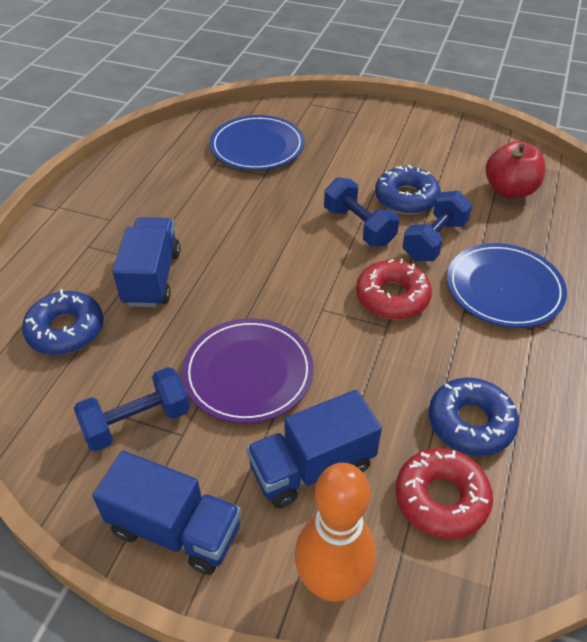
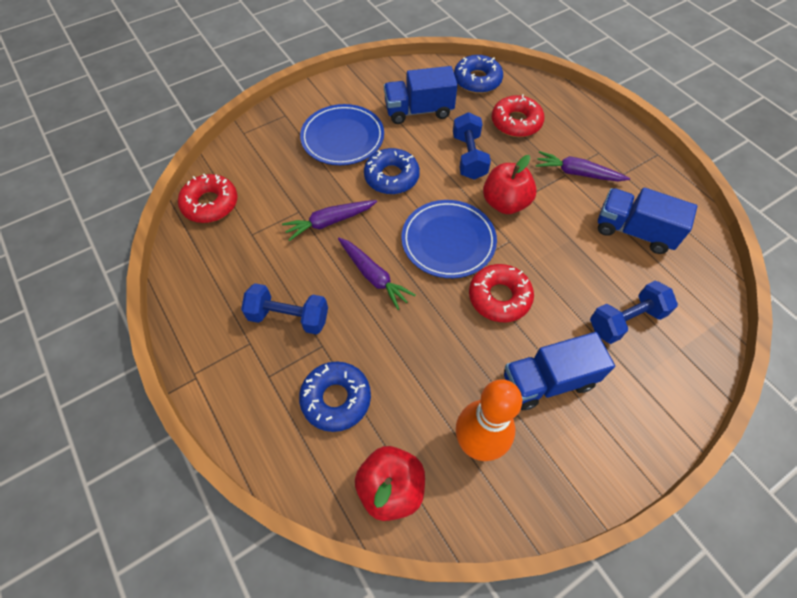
purple carrot: 0 -> 3
purple plate: 1 -> 0
red apple: 1 -> 2
red donut: 2 -> 3

